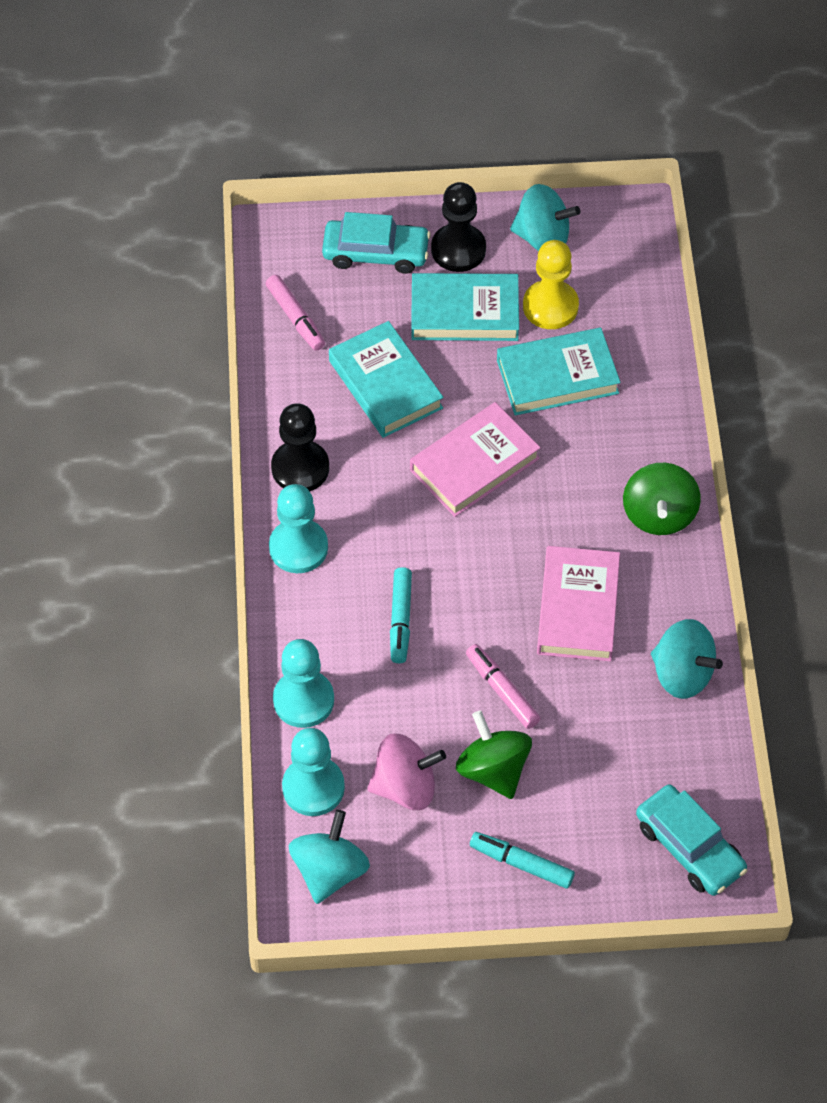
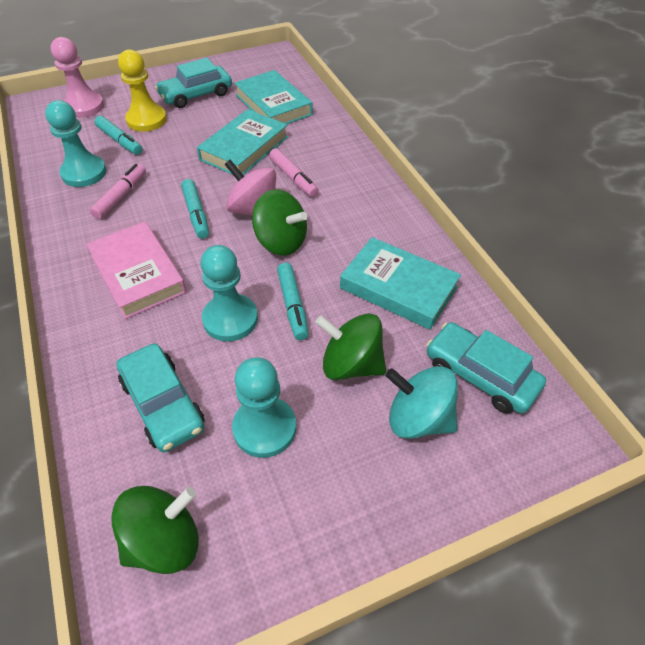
black pawn: 2 -> 0
green spinning top: 2 -> 3
pink book: 2 -> 1
pink pawn: 0 -> 1
turquoise car: 2 -> 3
turquoise marker: 2 -> 3
turquoise spinning top: 3 -> 1

